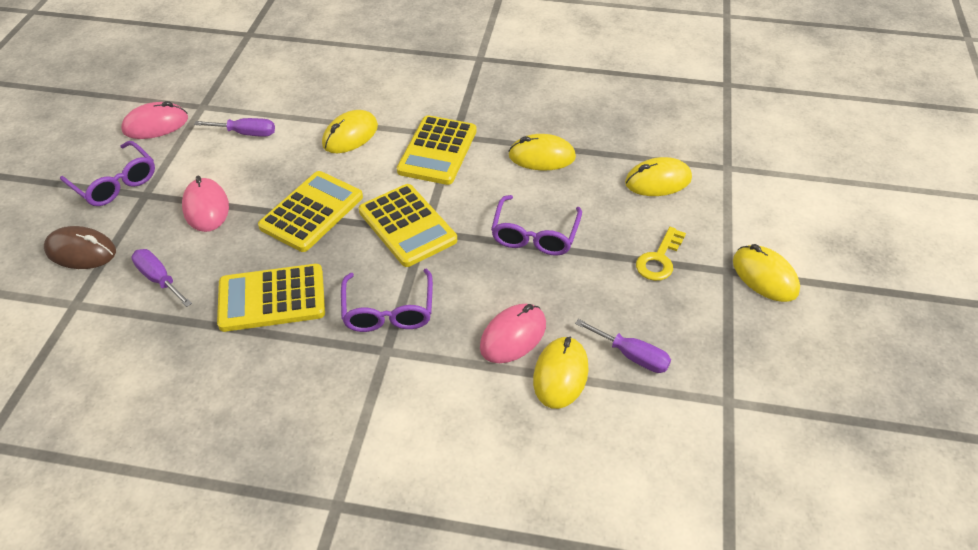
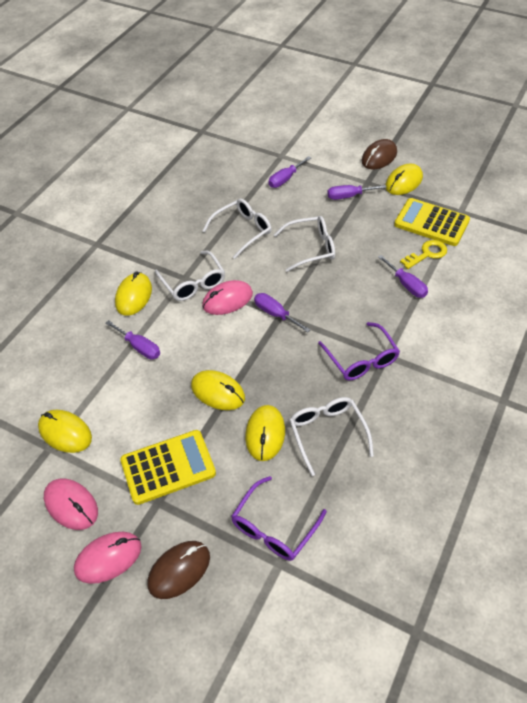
brown mouse: 1 -> 2
purple glasses: 3 -> 2
purple screwdriver: 3 -> 5
white glasses: 0 -> 4
yellow calculator: 4 -> 2

